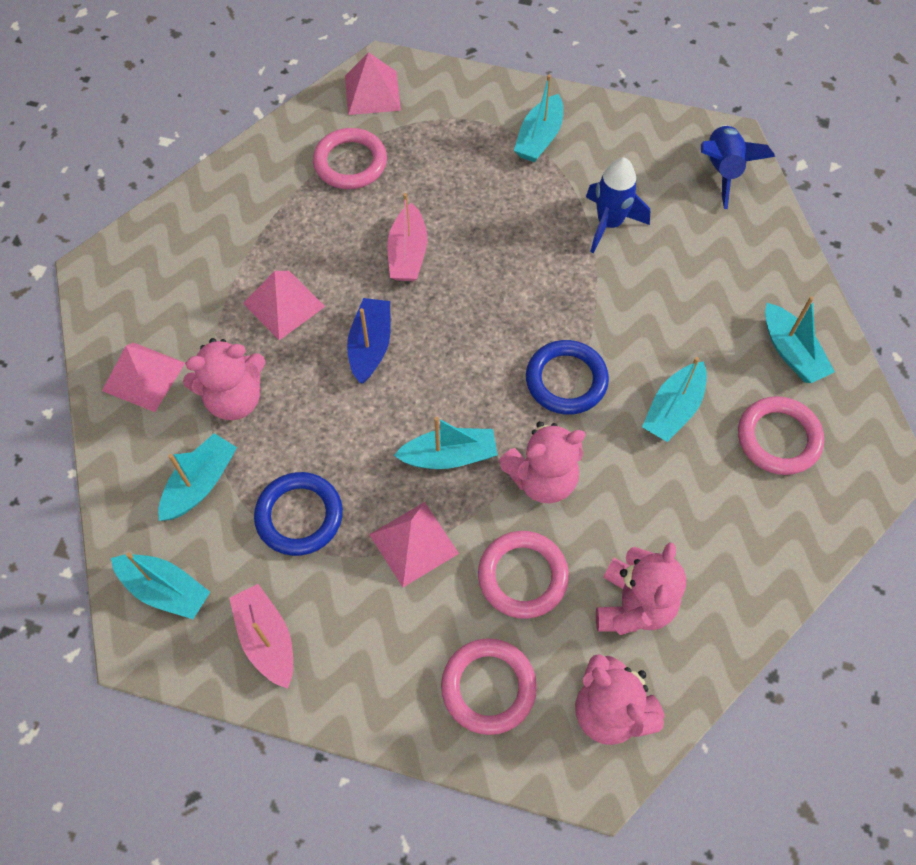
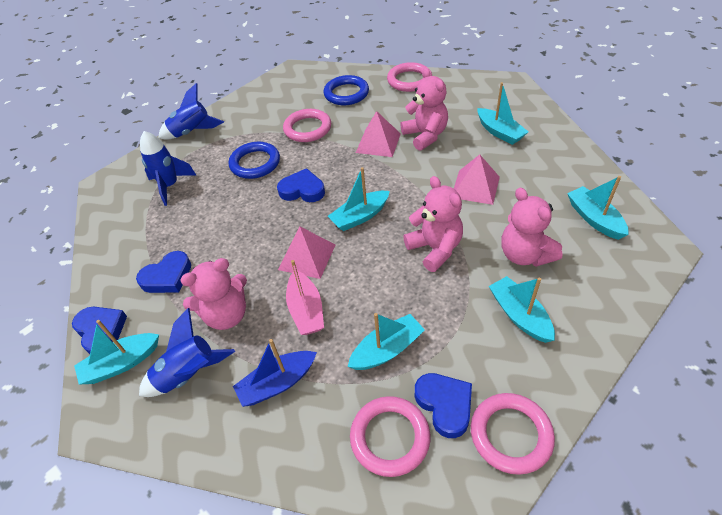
blue heart: 0 -> 4
blue rocket: 2 -> 3
pink boat: 2 -> 1
pink pyramid: 4 -> 3

